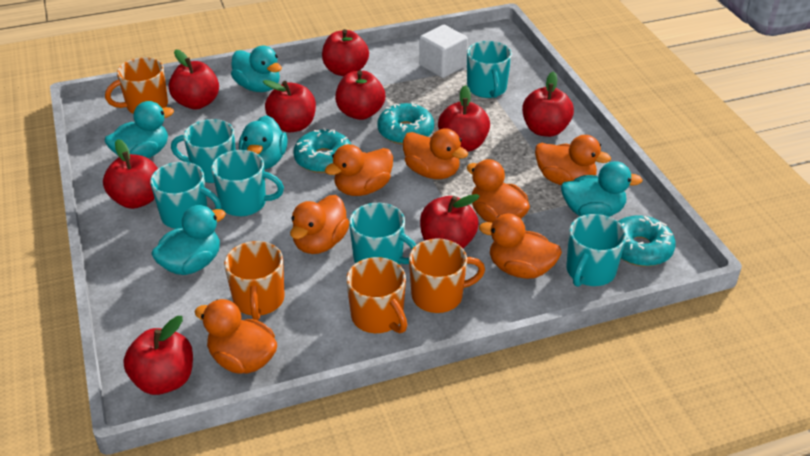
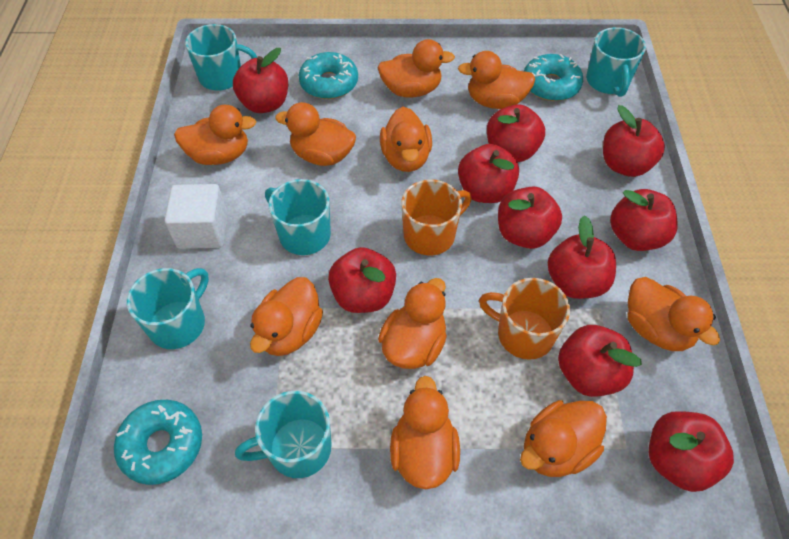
orange duck: 7 -> 10
orange mug: 4 -> 2
red apple: 9 -> 10
turquoise duck: 5 -> 0
turquoise mug: 6 -> 5

